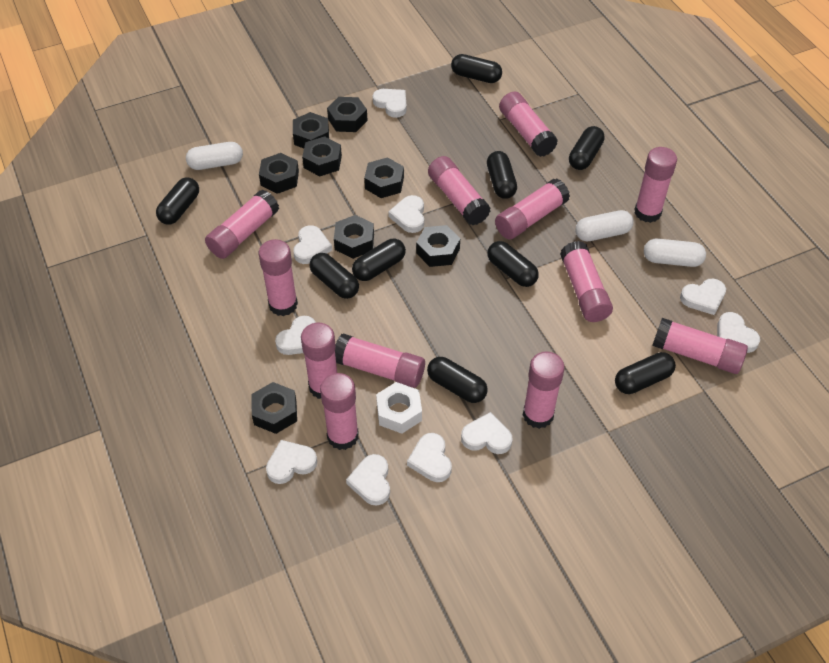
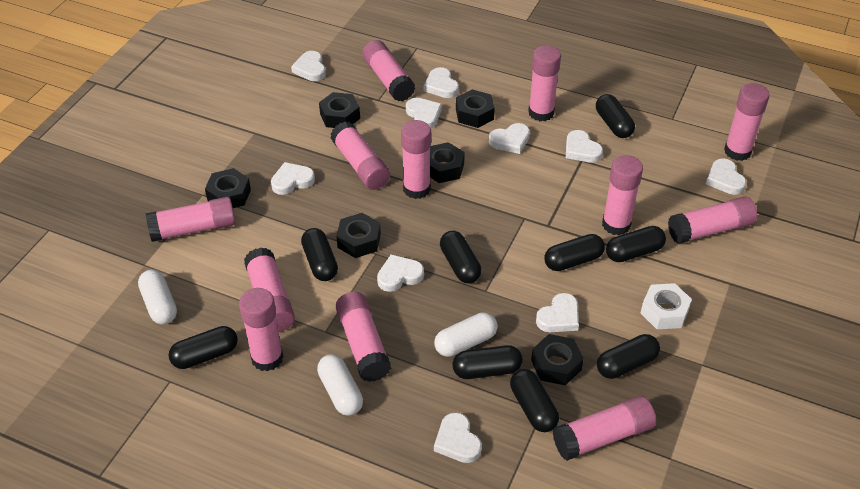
black nut: 8 -> 6

